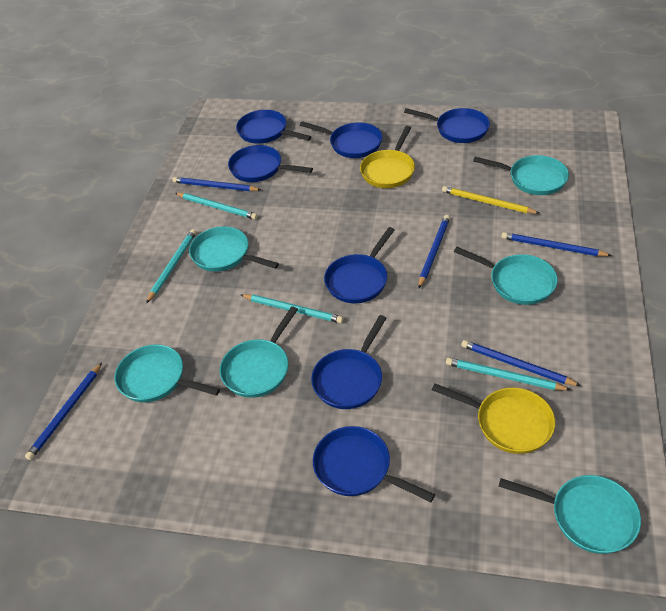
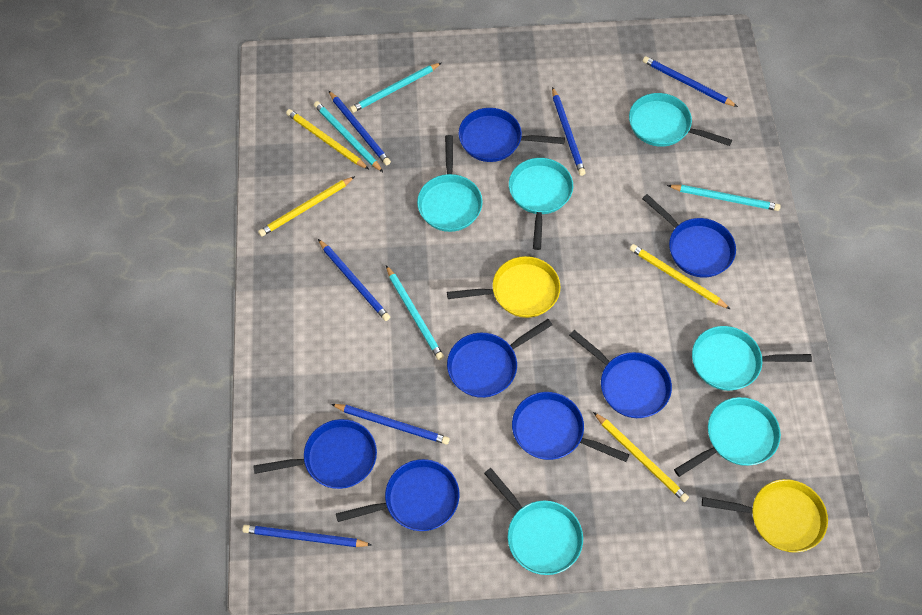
blue pencil: 5 -> 6
yellow pencil: 1 -> 4

